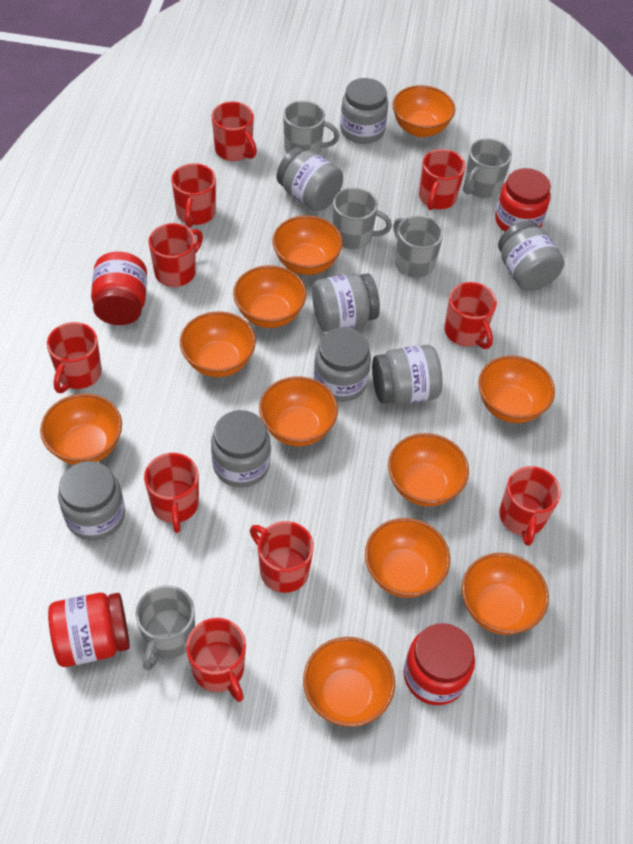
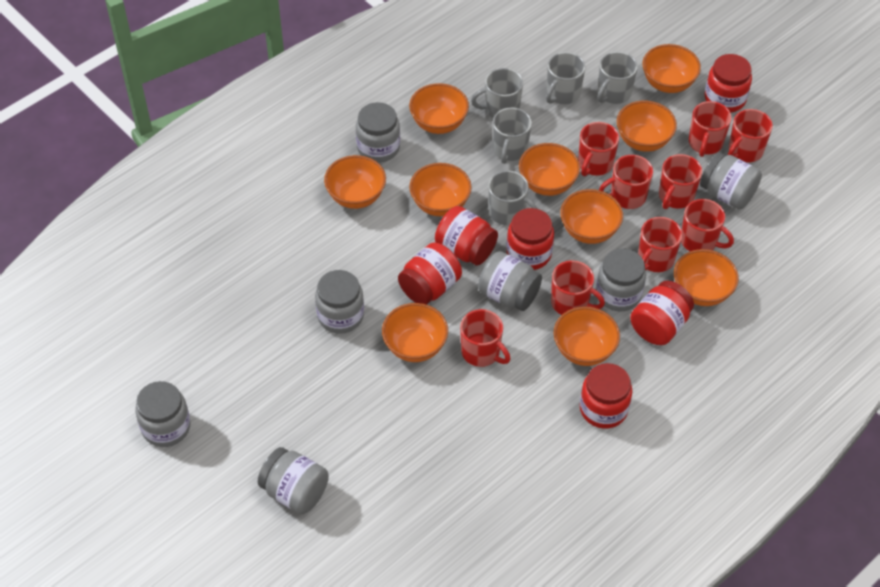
grey jar: 8 -> 7
orange bowl: 11 -> 10
red jar: 4 -> 6
red mug: 10 -> 9

